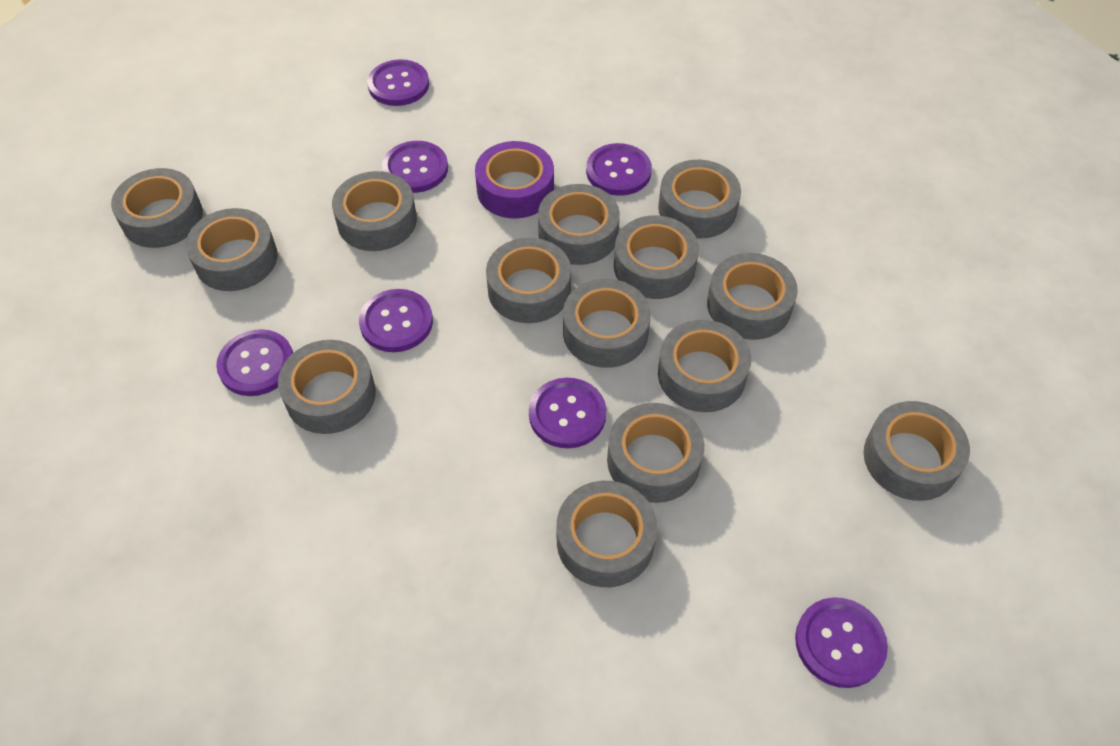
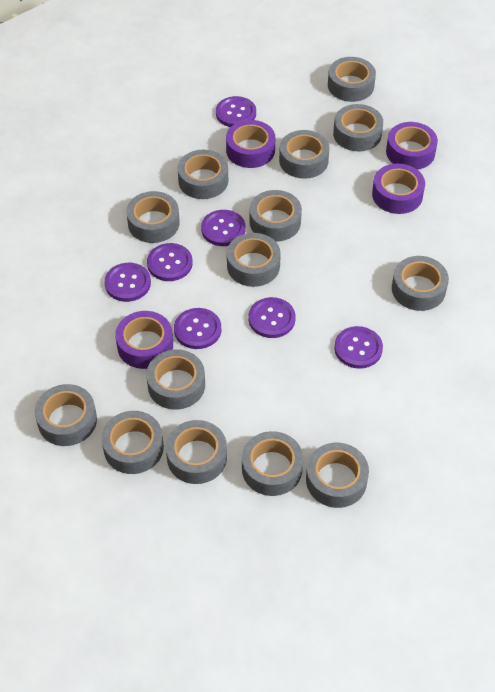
purple tape: 1 -> 4

